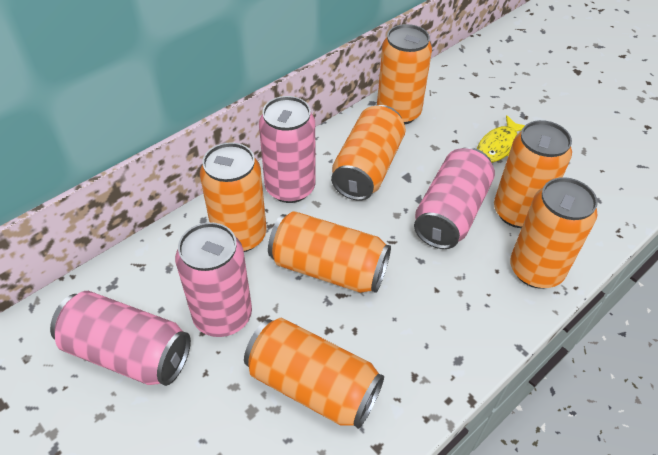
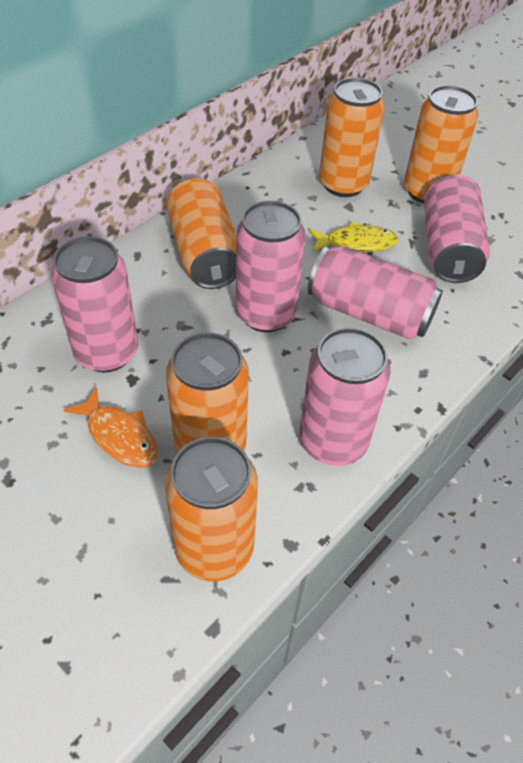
orange can: 7 -> 5
orange fish: 0 -> 1
pink can: 4 -> 5

